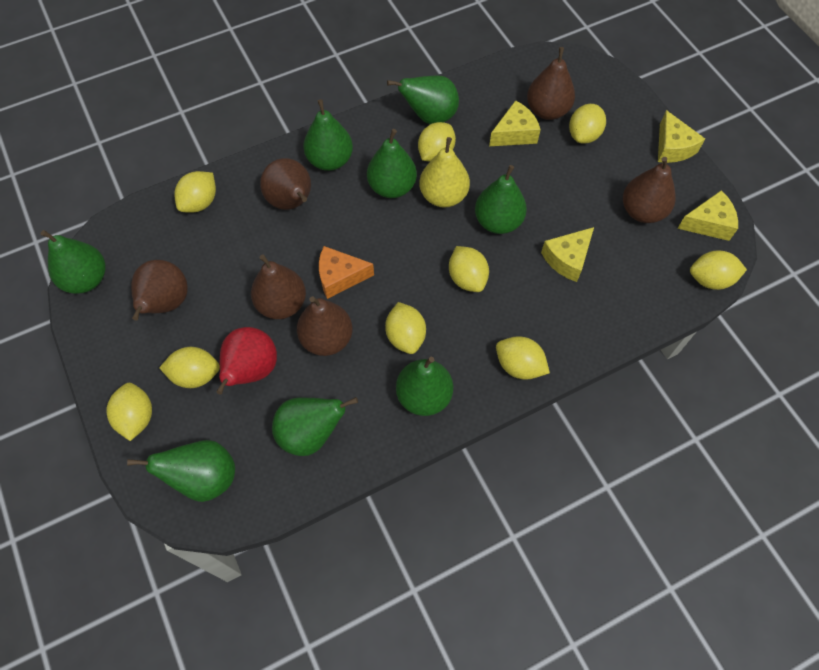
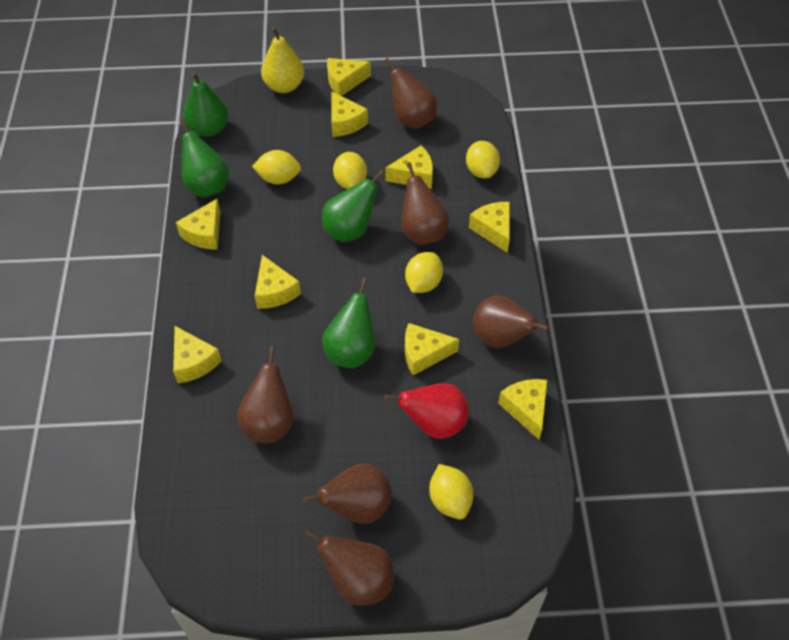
green pear: 8 -> 4
orange cheese: 1 -> 0
yellow cheese: 4 -> 9
yellow lemon: 9 -> 5

